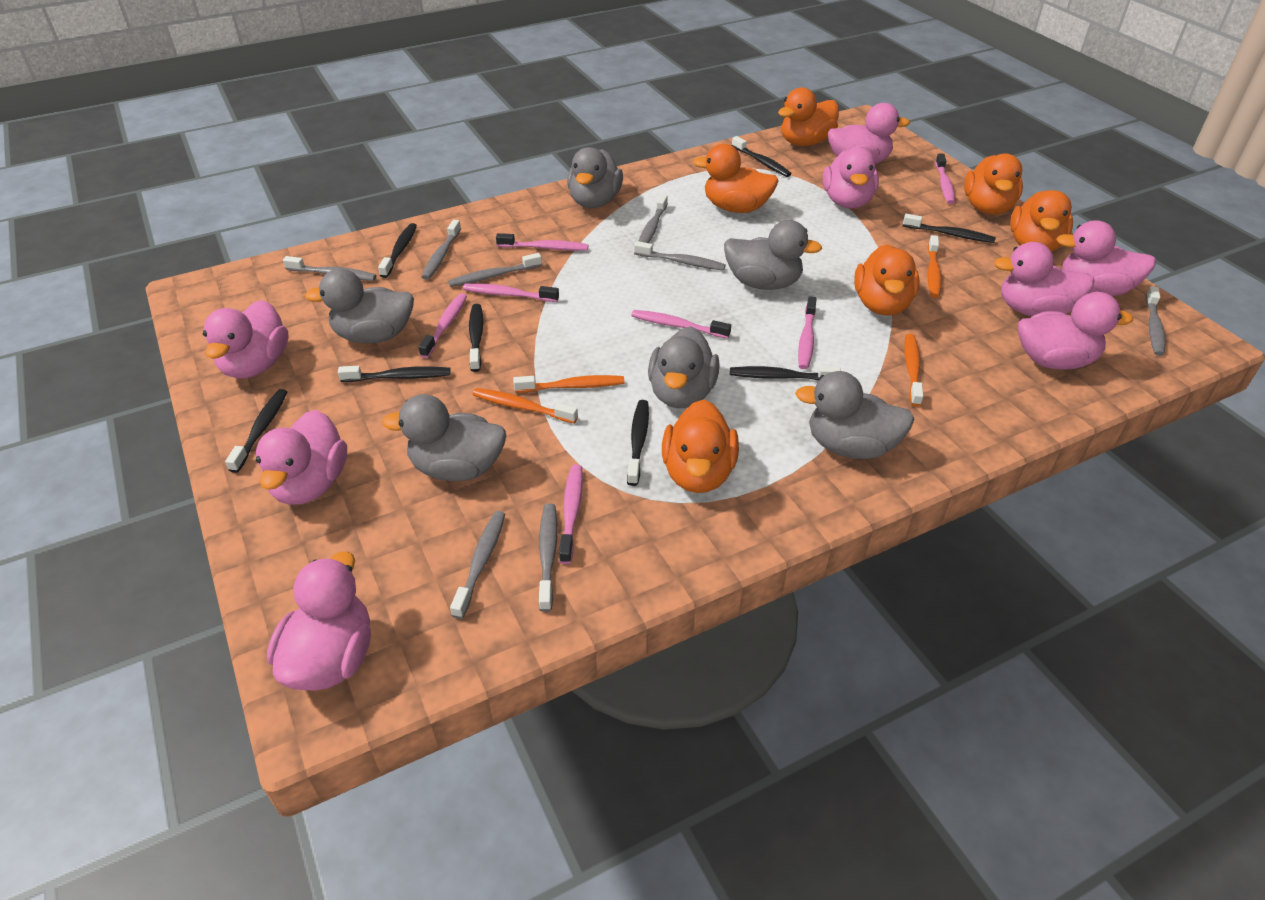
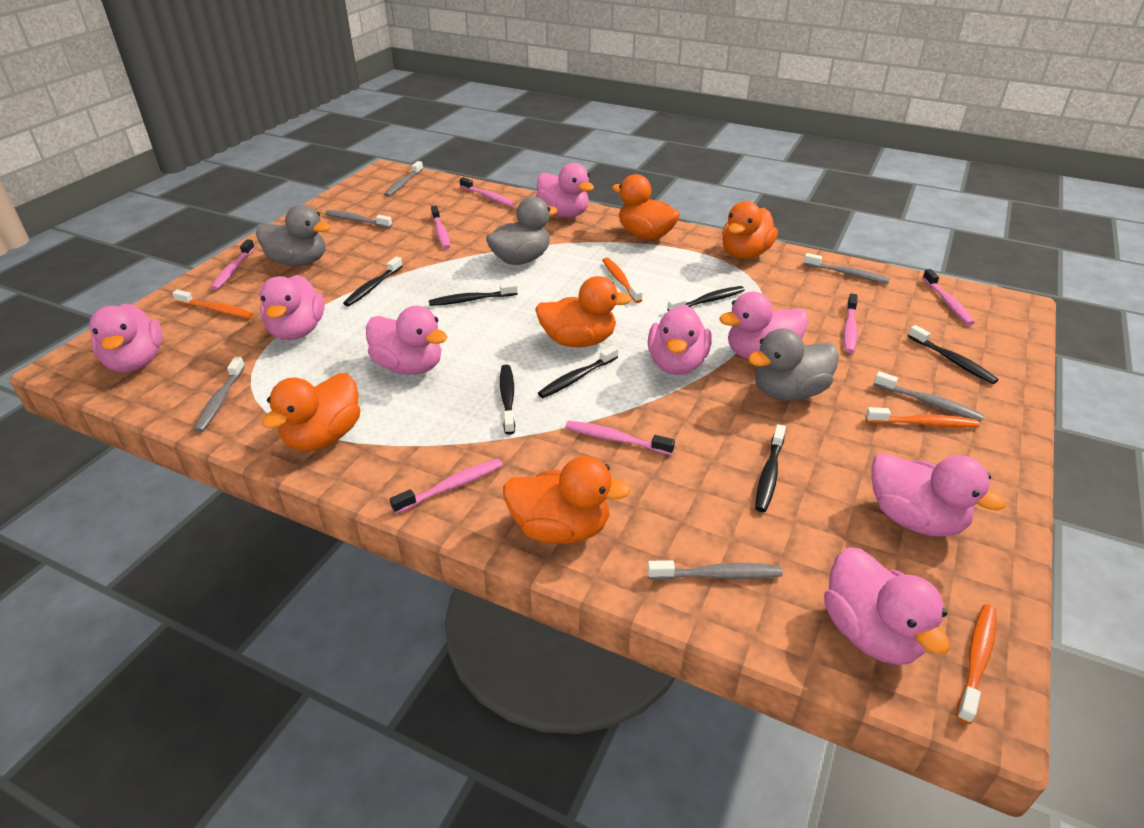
black toothbrush: 8 -> 7
grey duck: 6 -> 3
grey toothbrush: 8 -> 6
orange duck: 6 -> 5

